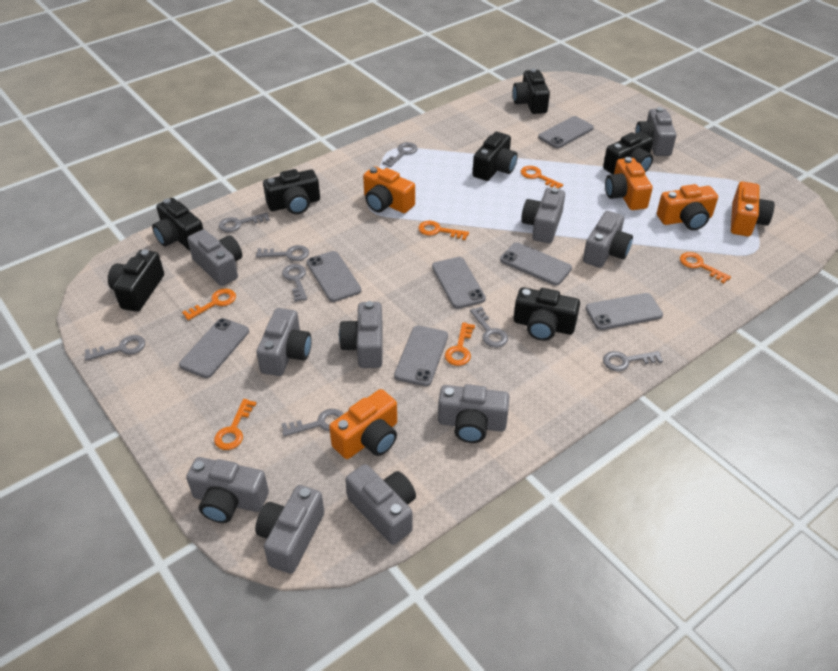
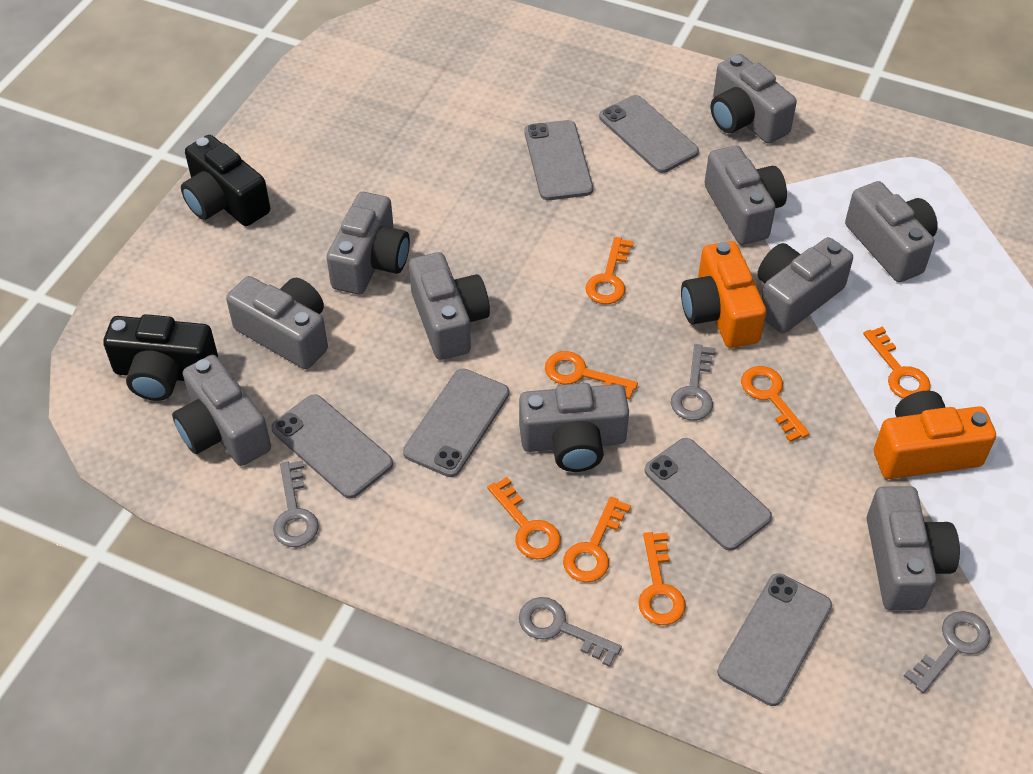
black camera: 7 -> 2
grey key: 8 -> 4
grey phone: 7 -> 6
orange camera: 5 -> 2
orange key: 6 -> 7

